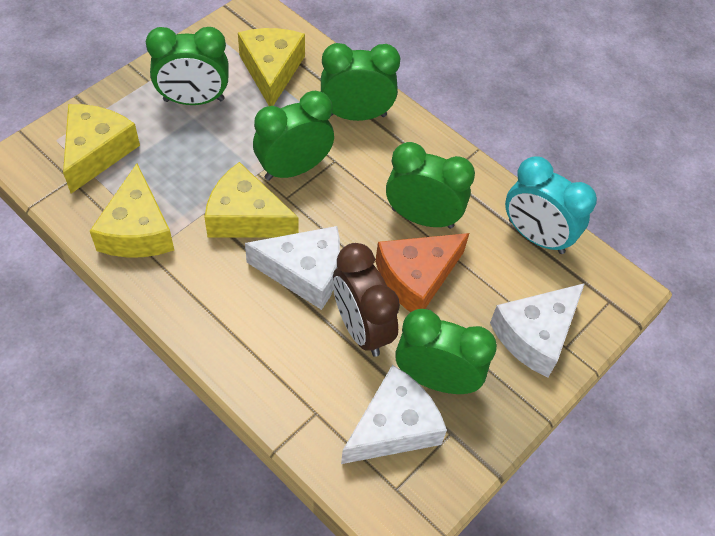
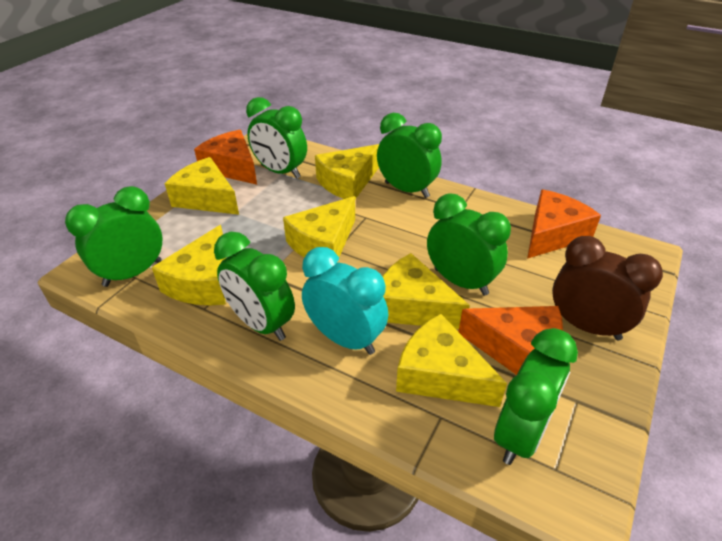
green clock: 5 -> 6
orange cheese: 1 -> 3
white cheese: 3 -> 0
yellow cheese: 4 -> 6

